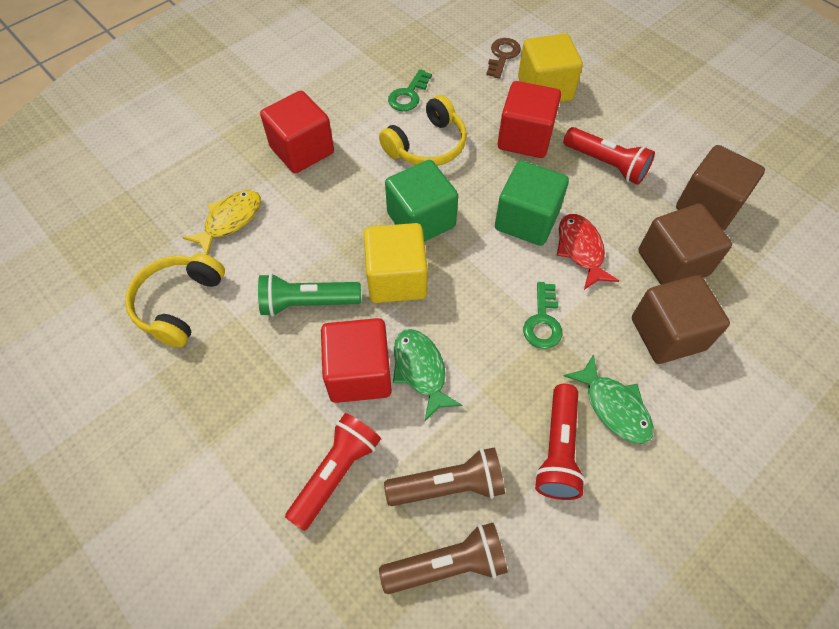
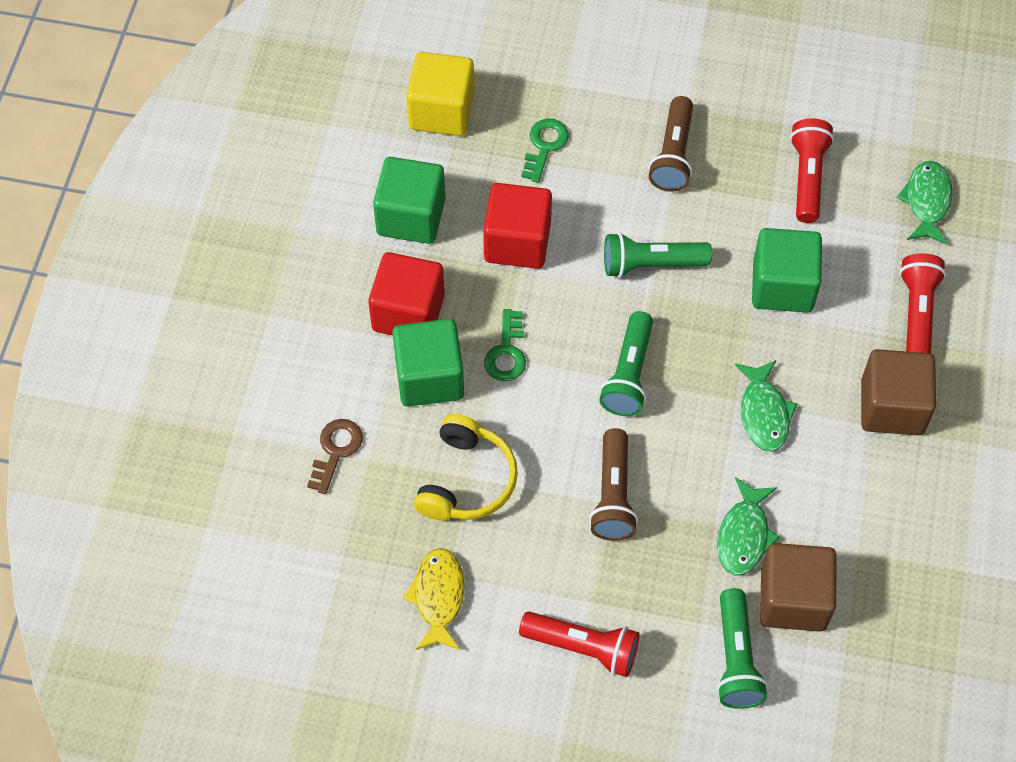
brown cube: 3 -> 2
green cube: 2 -> 3
green fish: 2 -> 3
green flashlight: 1 -> 3
red cube: 3 -> 2
red fish: 1 -> 0
yellow cube: 2 -> 1
yellow headphones: 2 -> 1

